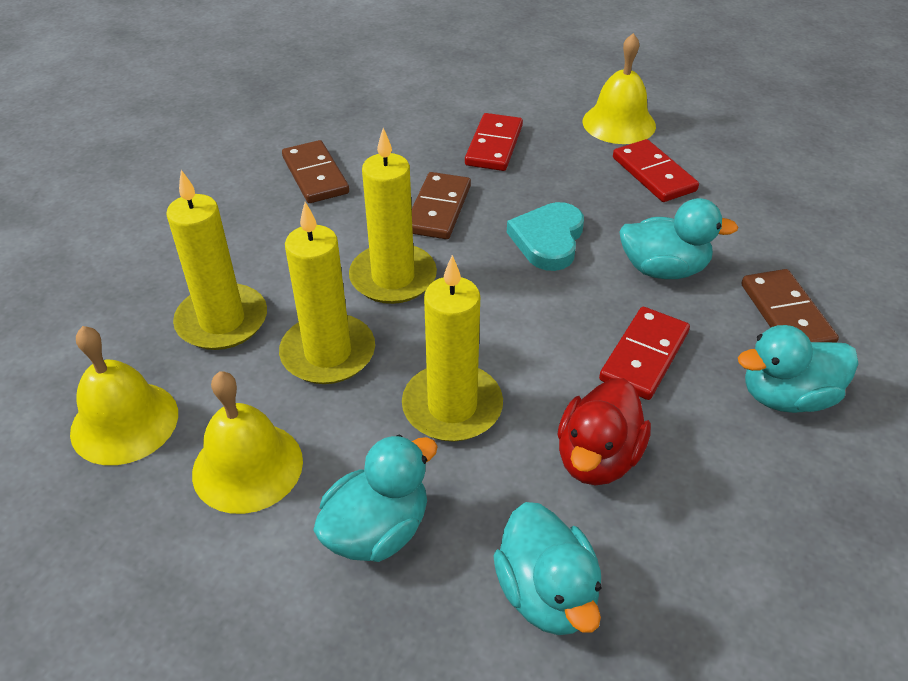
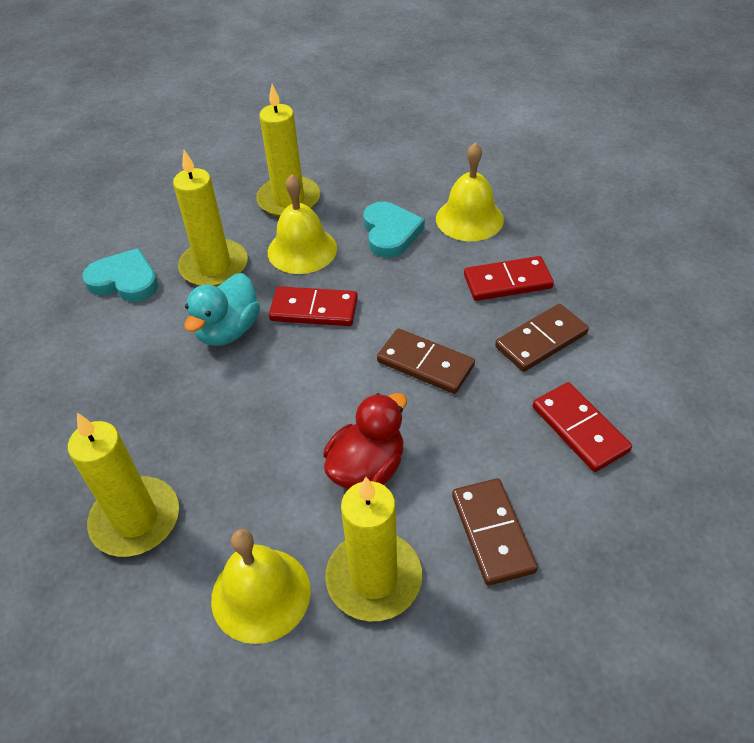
turquoise duck: 4 -> 1
turquoise heart: 1 -> 2

